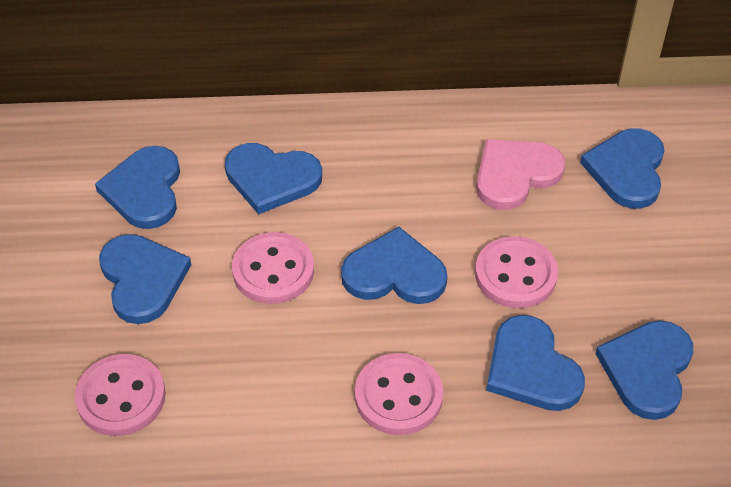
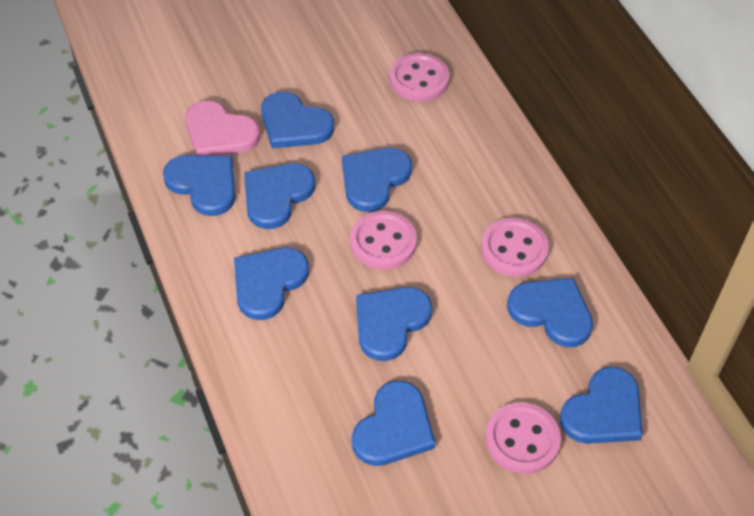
blue heart: 7 -> 9

